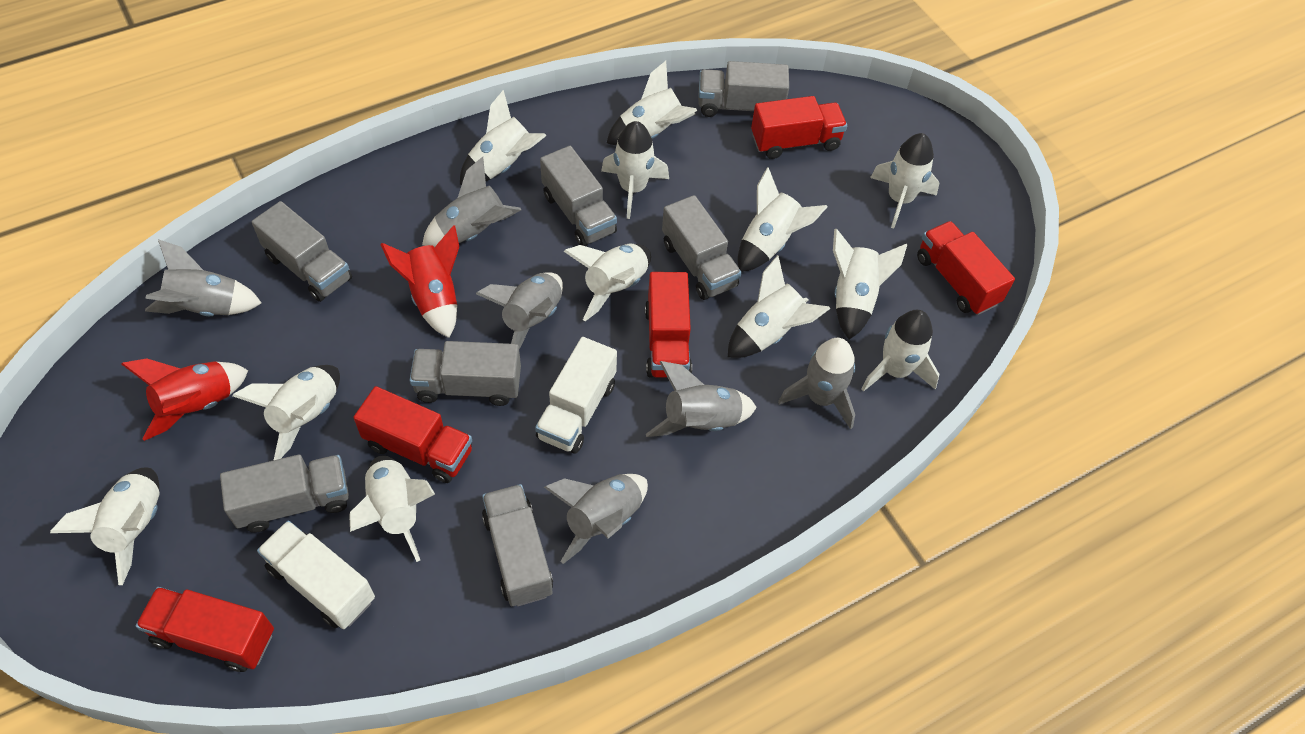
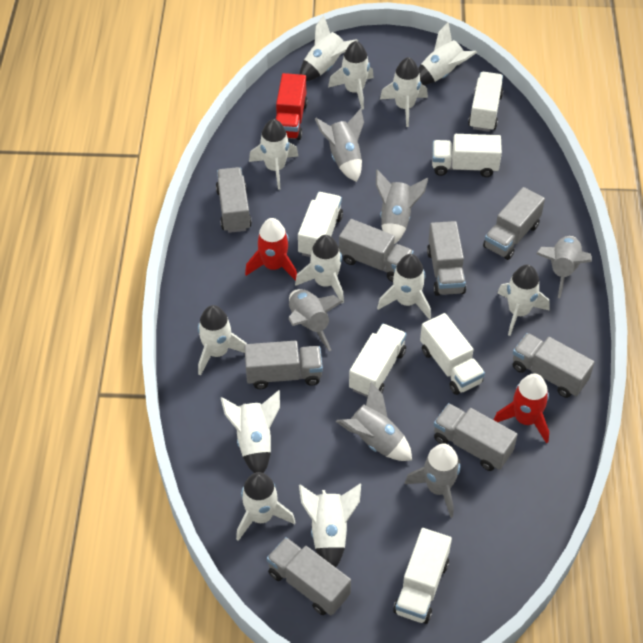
grey truck: 7 -> 8
red truck: 5 -> 1
white truck: 2 -> 6

